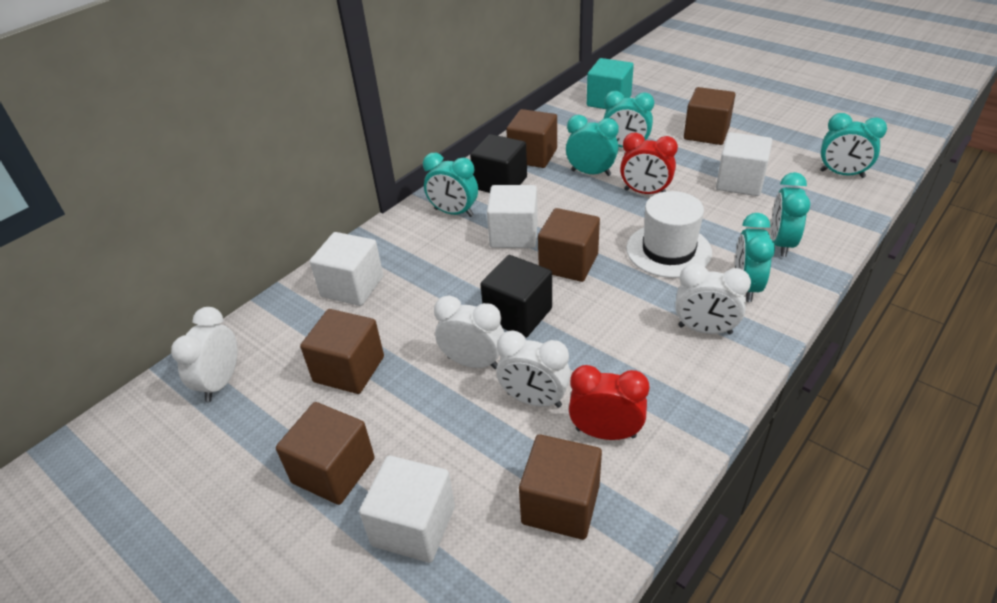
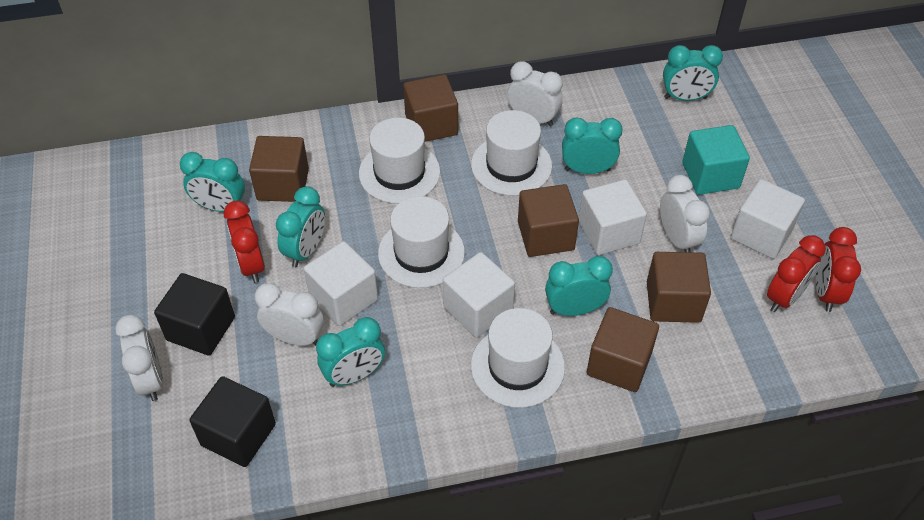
brown cube: 6 -> 5
red clock: 2 -> 3
white hat: 1 -> 4

